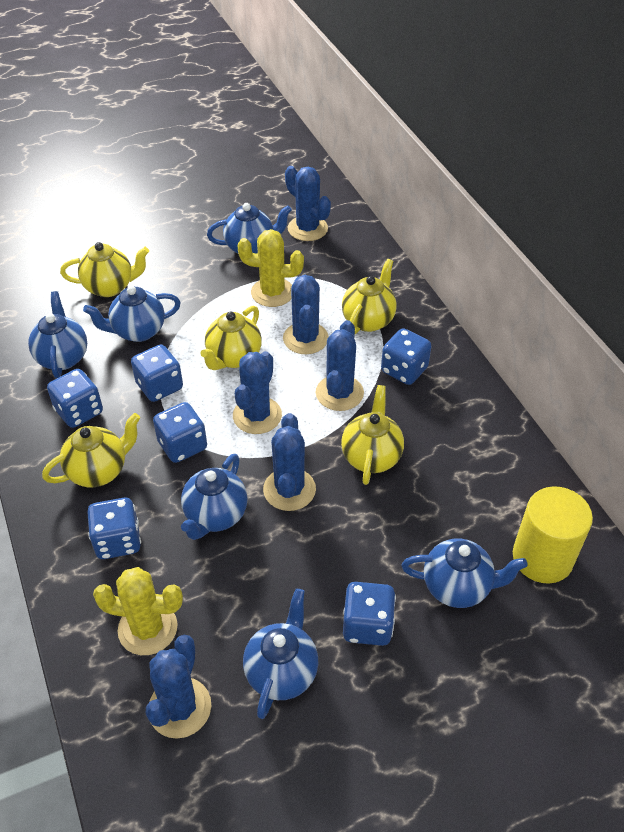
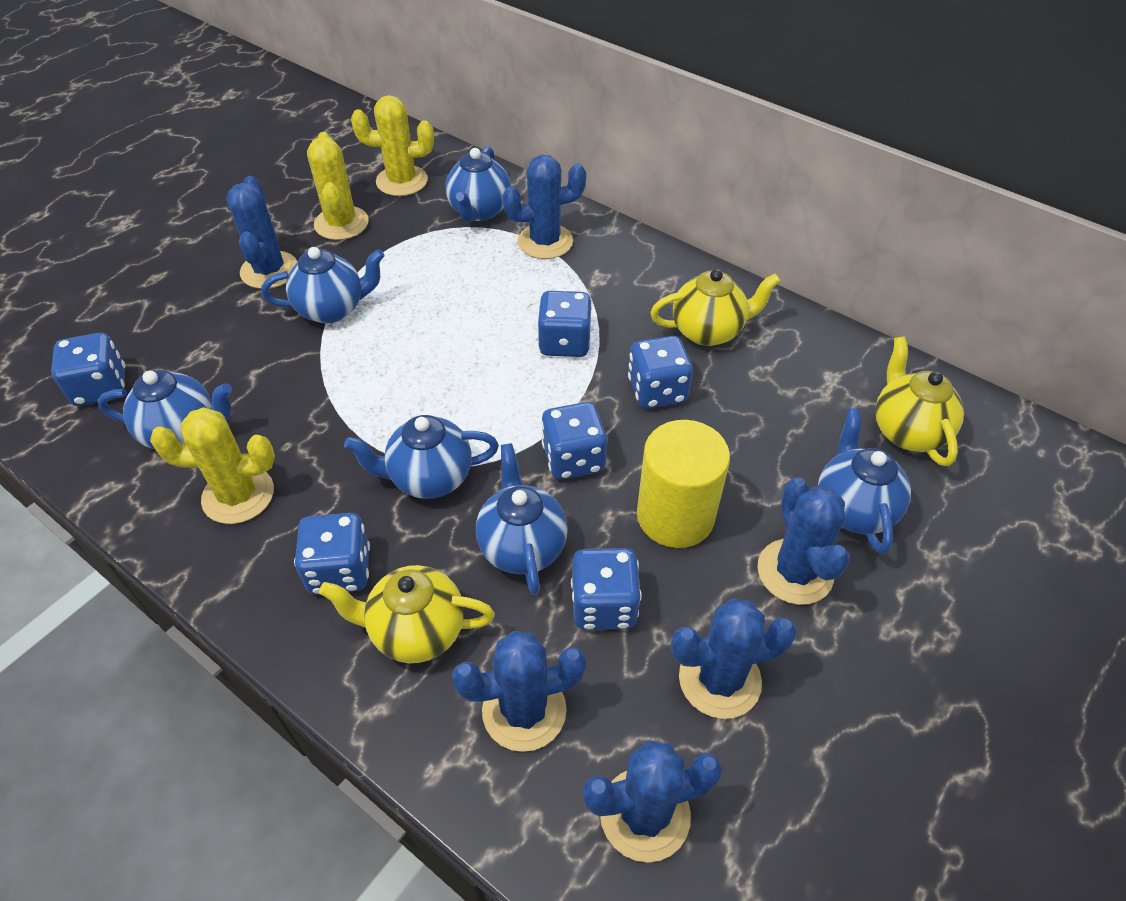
yellow cactus: 2 -> 3
yellow teapot: 5 -> 3

